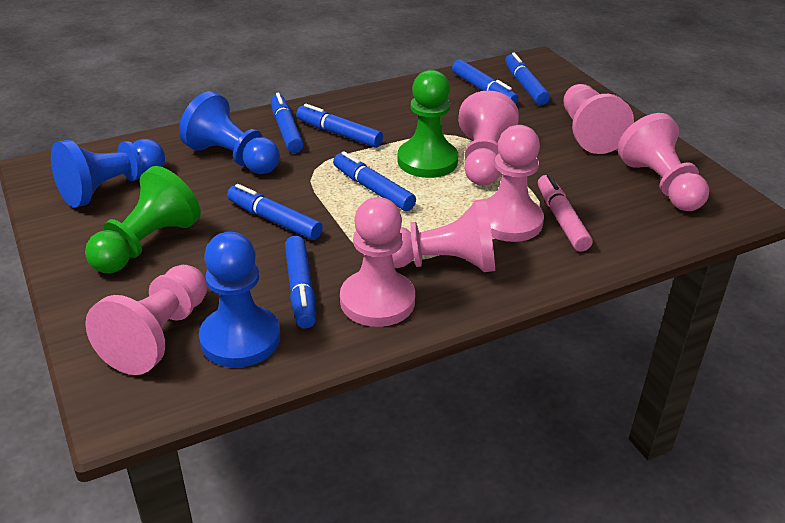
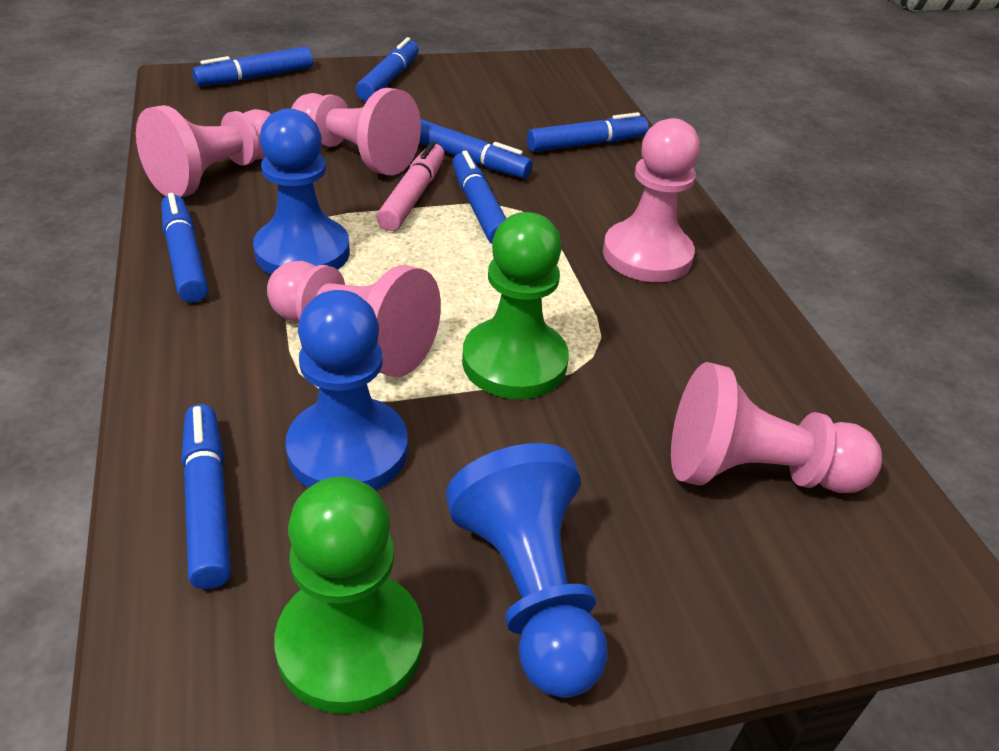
pink pawn: 7 -> 5

